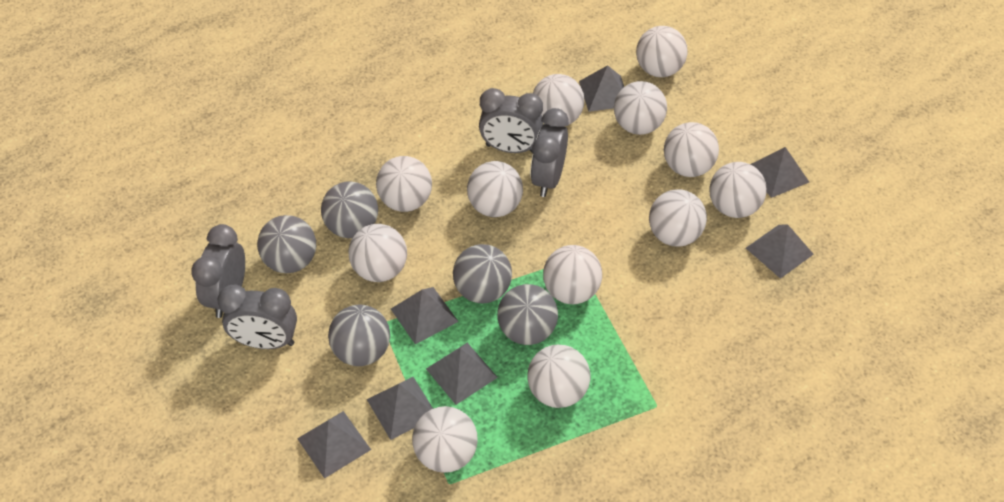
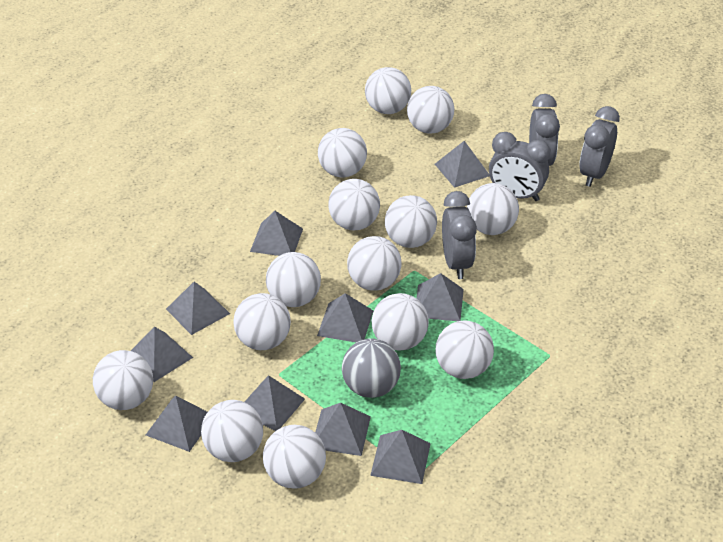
grey ball: 5 -> 1
grey pyramid: 7 -> 10
white ball: 12 -> 14

